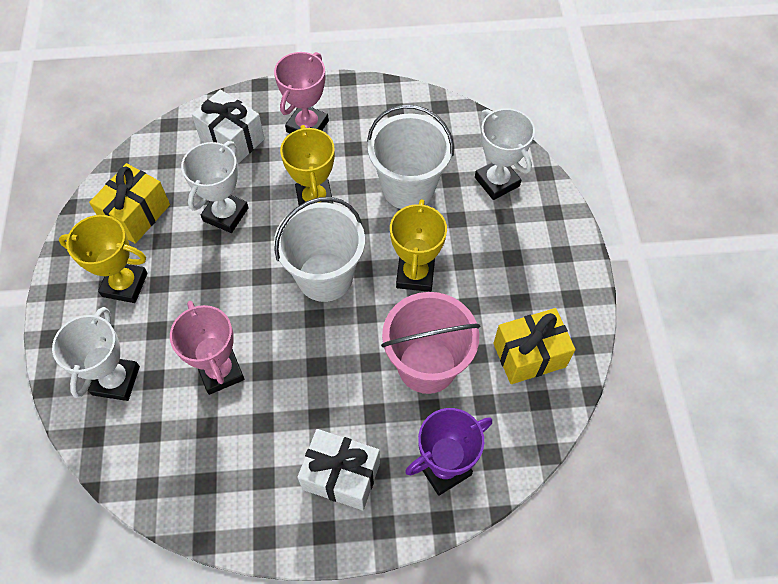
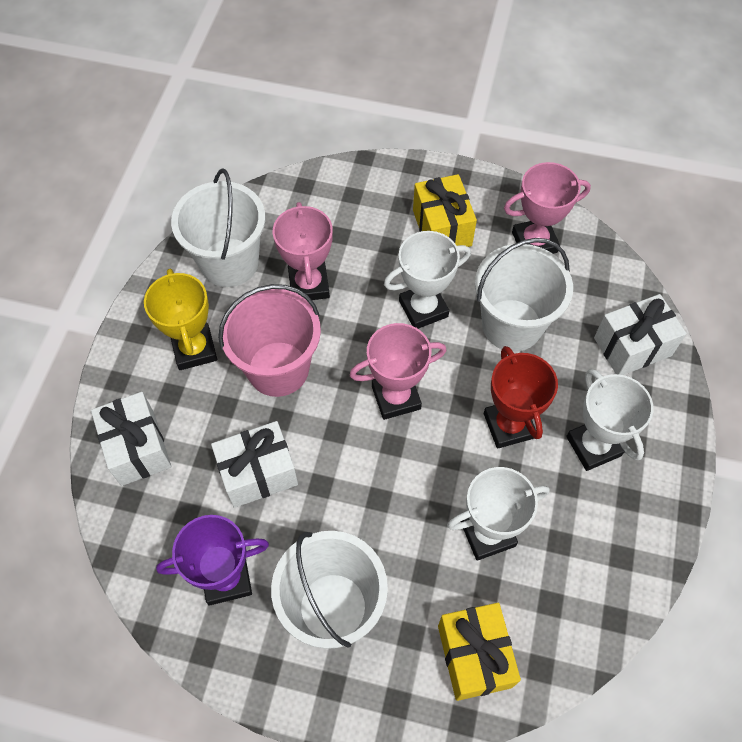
pink trophy: 2 -> 3
red trophy: 0 -> 1
white bucket: 2 -> 3
white gift: 2 -> 3
yellow trophy: 3 -> 1

